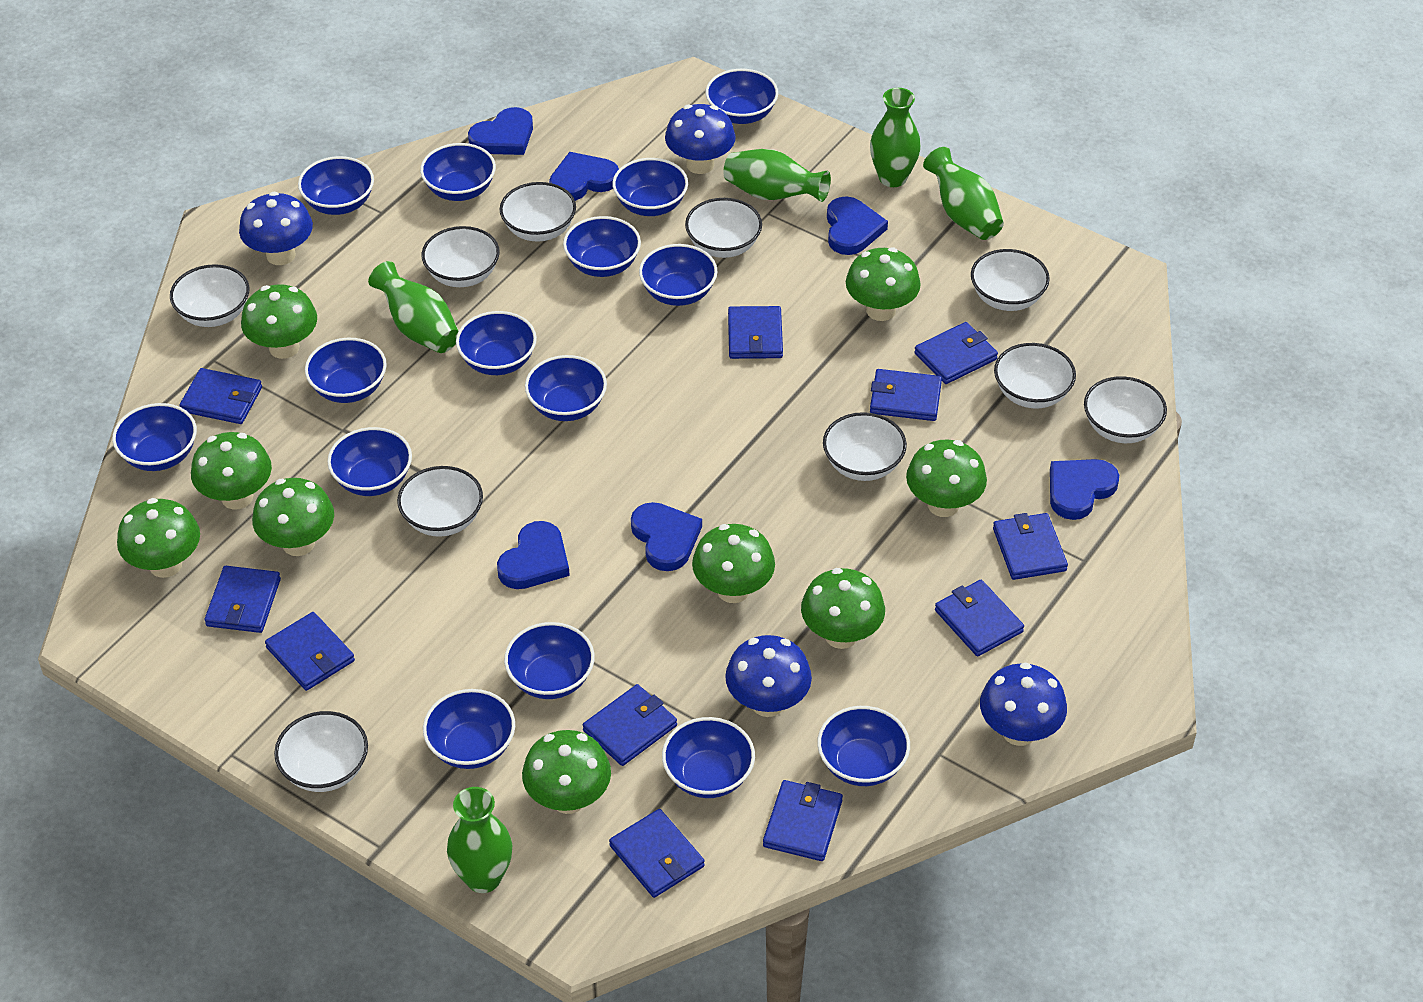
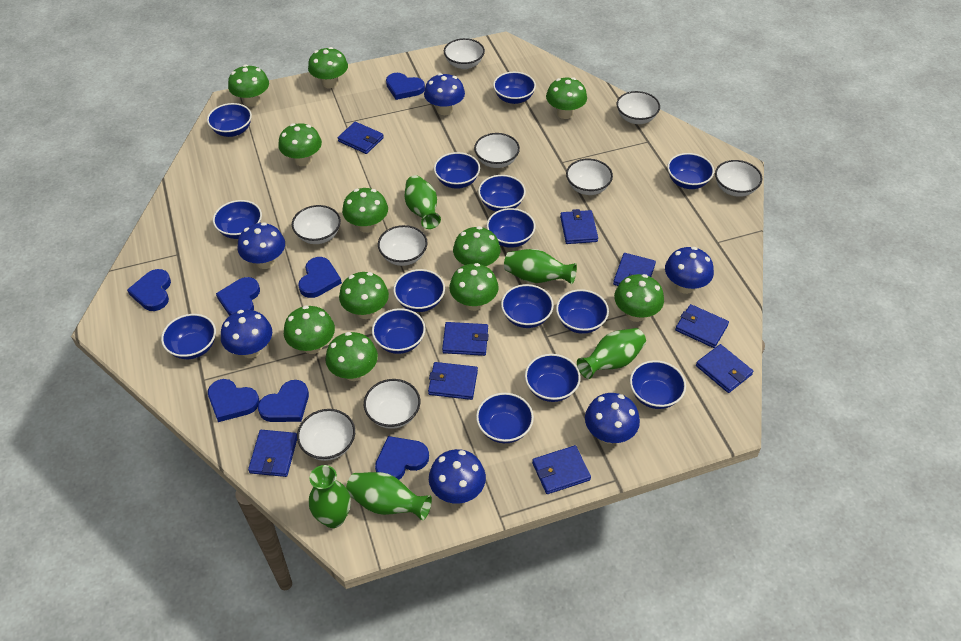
blue heart: 6 -> 7
blue mushroom: 4 -> 6
blue wallet: 11 -> 9
green mushroom: 9 -> 11
white bowl: 10 -> 9

